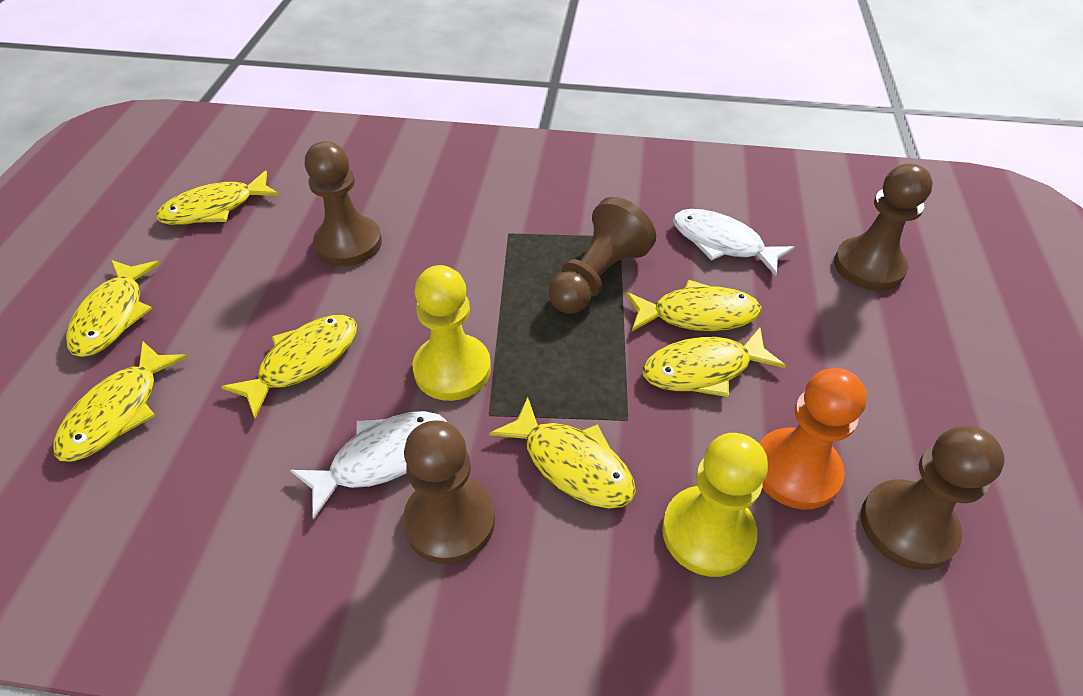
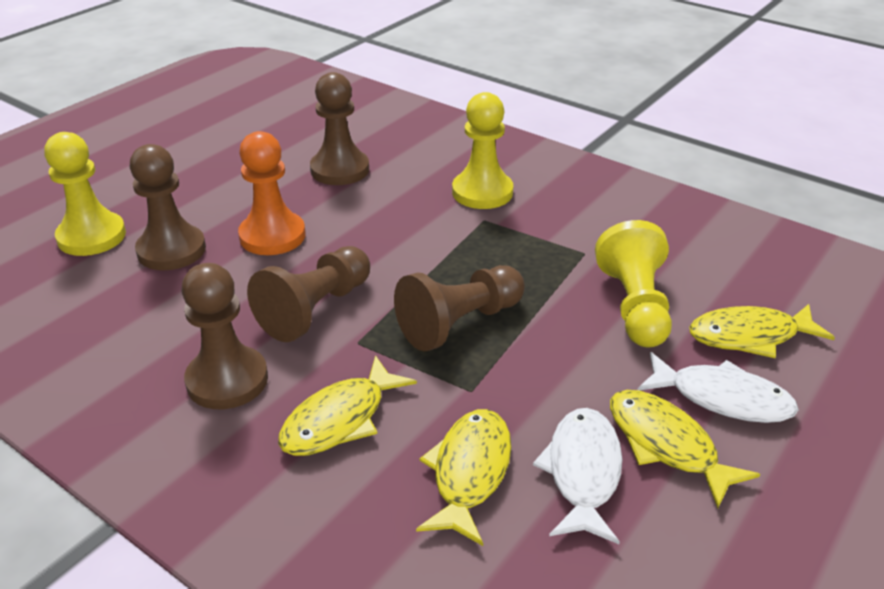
yellow fish: 7 -> 4
yellow pawn: 2 -> 3

